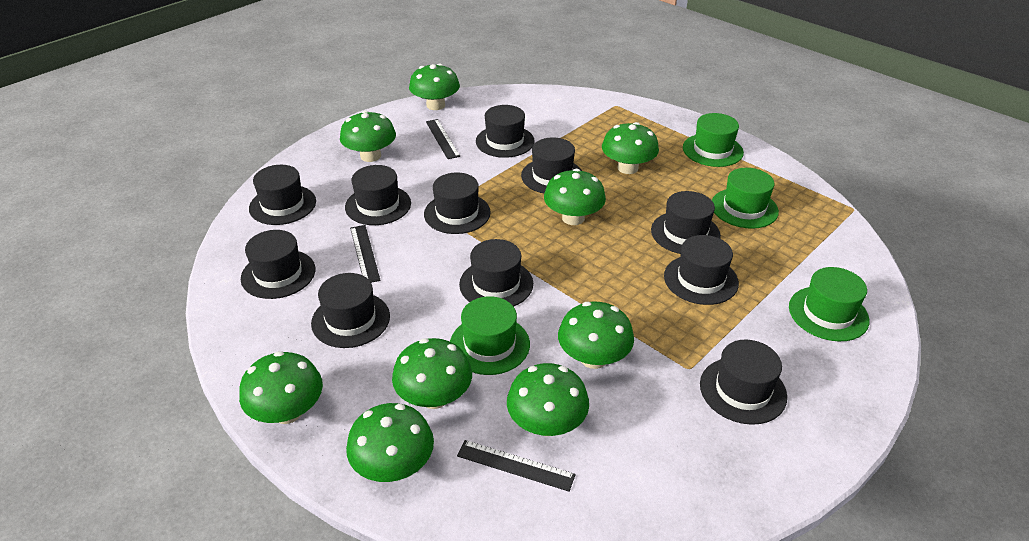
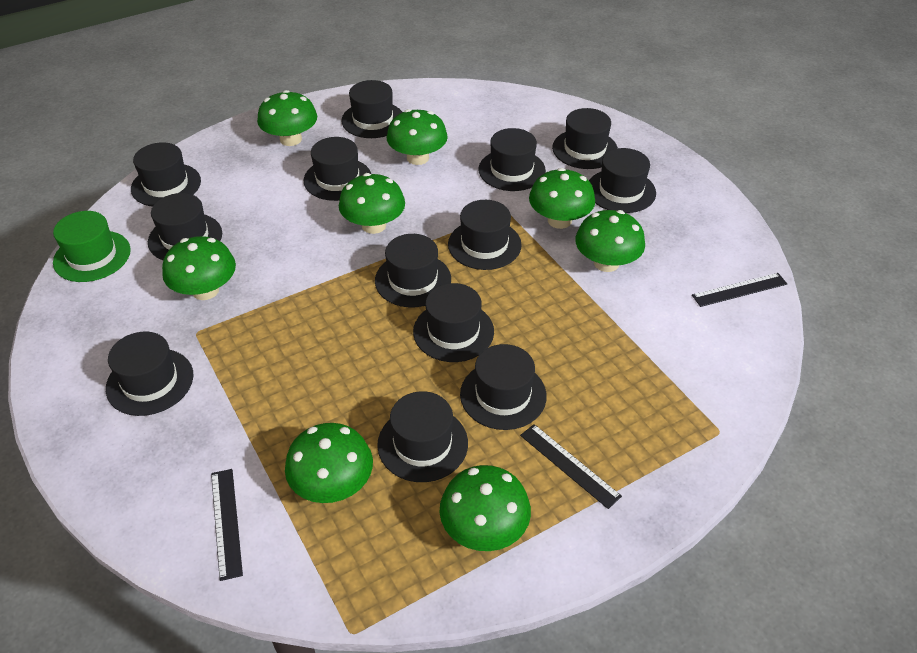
black hat: 11 -> 13
green hat: 4 -> 1
green mushroom: 9 -> 8

